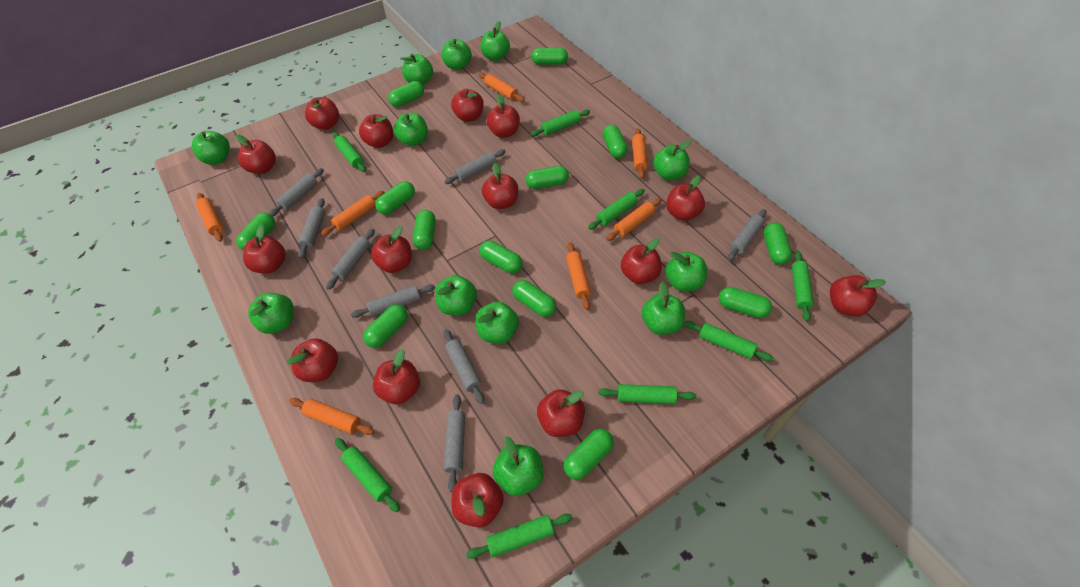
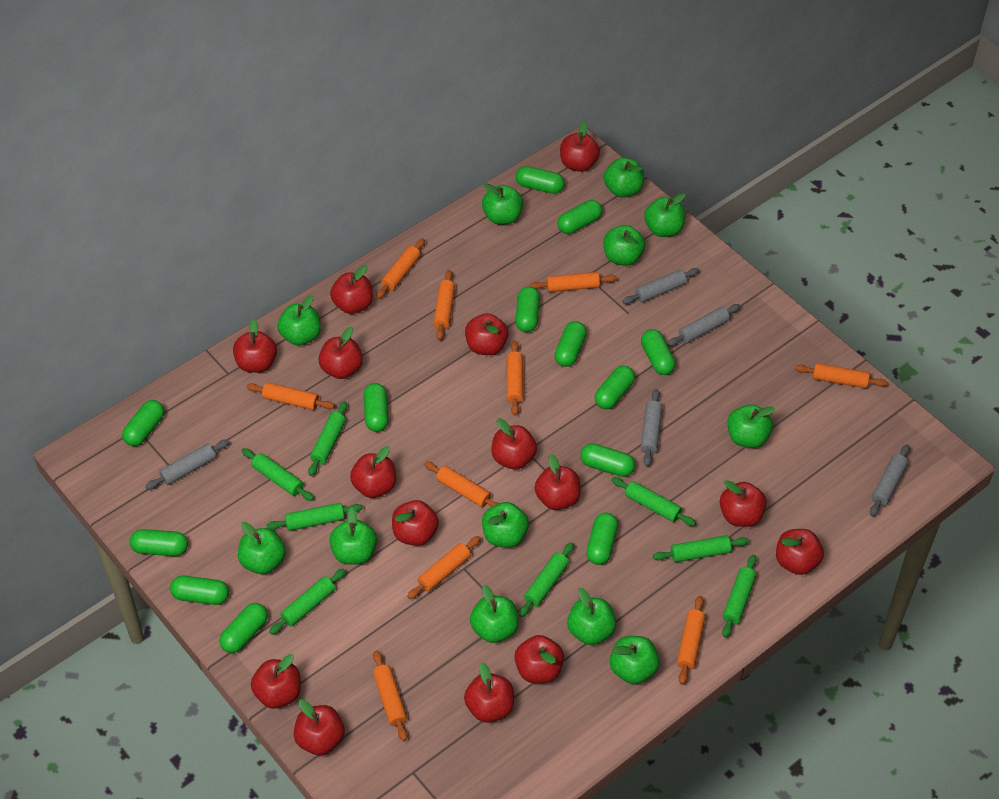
grey rolling pin: 8 -> 5
orange rolling pin: 7 -> 10

